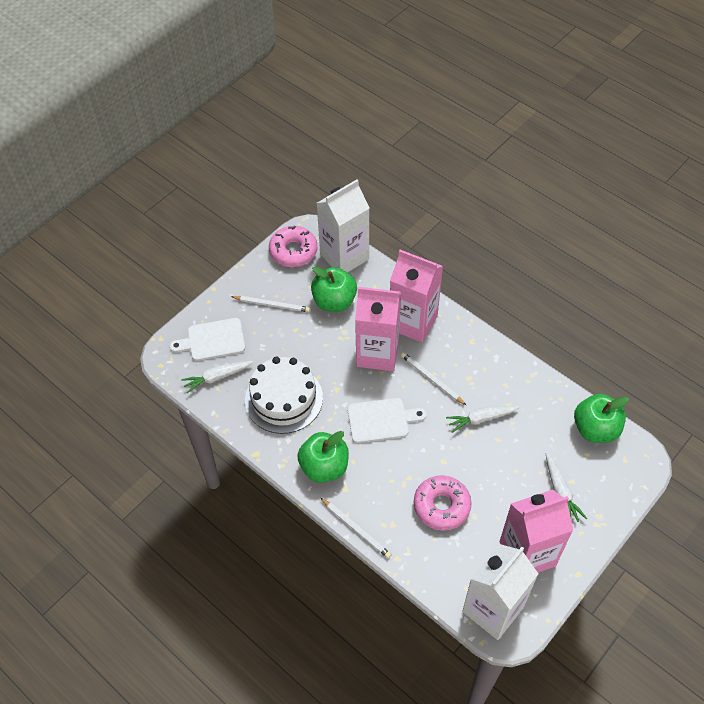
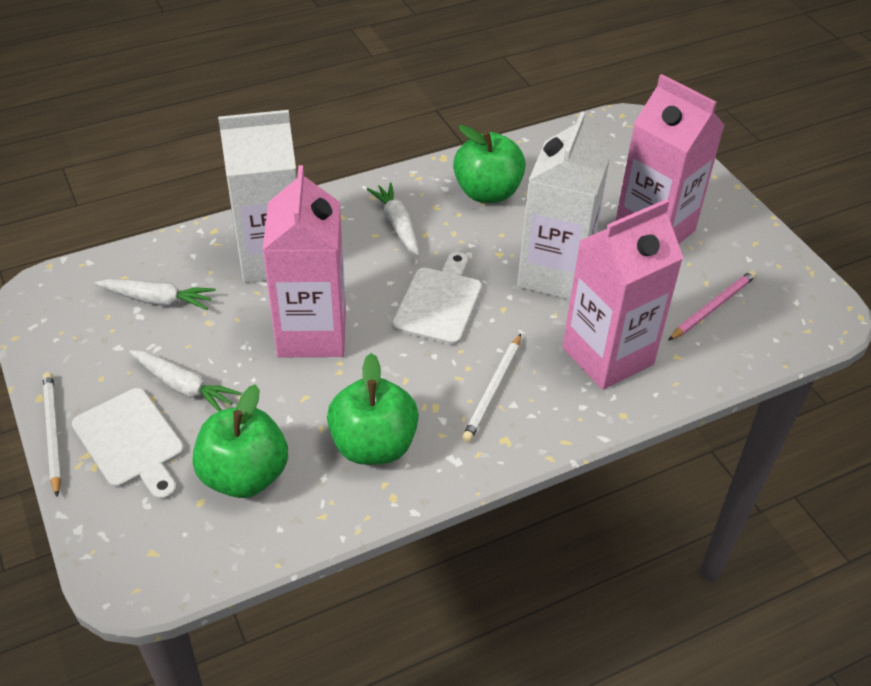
pink donut: 2 -> 0
pink pencil: 0 -> 1
white cake: 1 -> 0
white pencil: 3 -> 2

